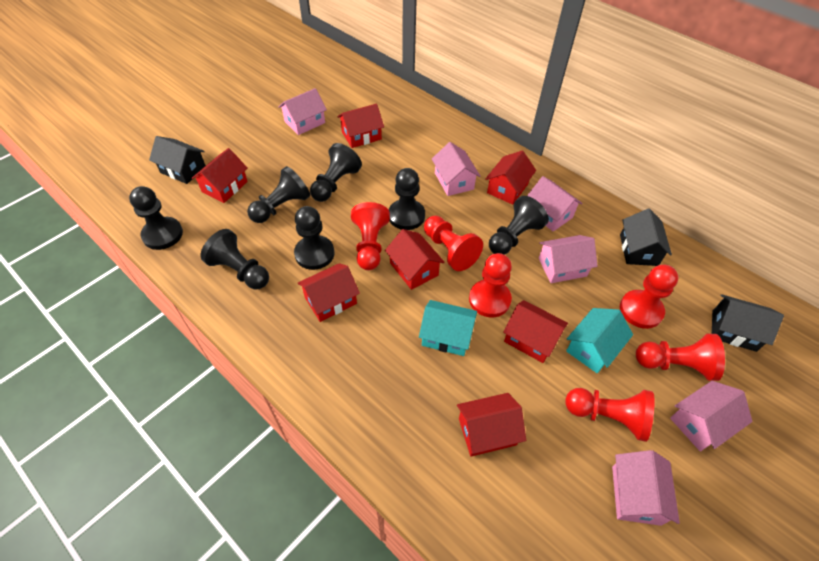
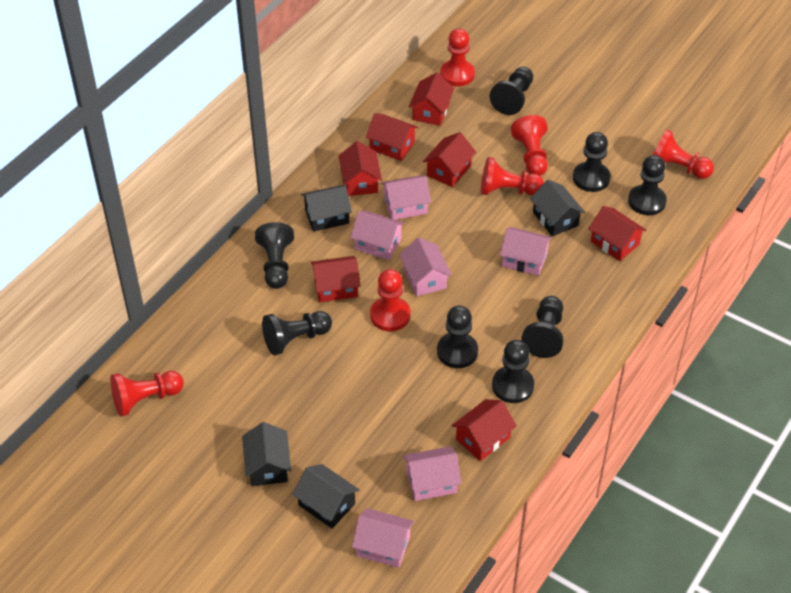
black house: 3 -> 4
black pawn: 7 -> 8
turquoise house: 2 -> 0

